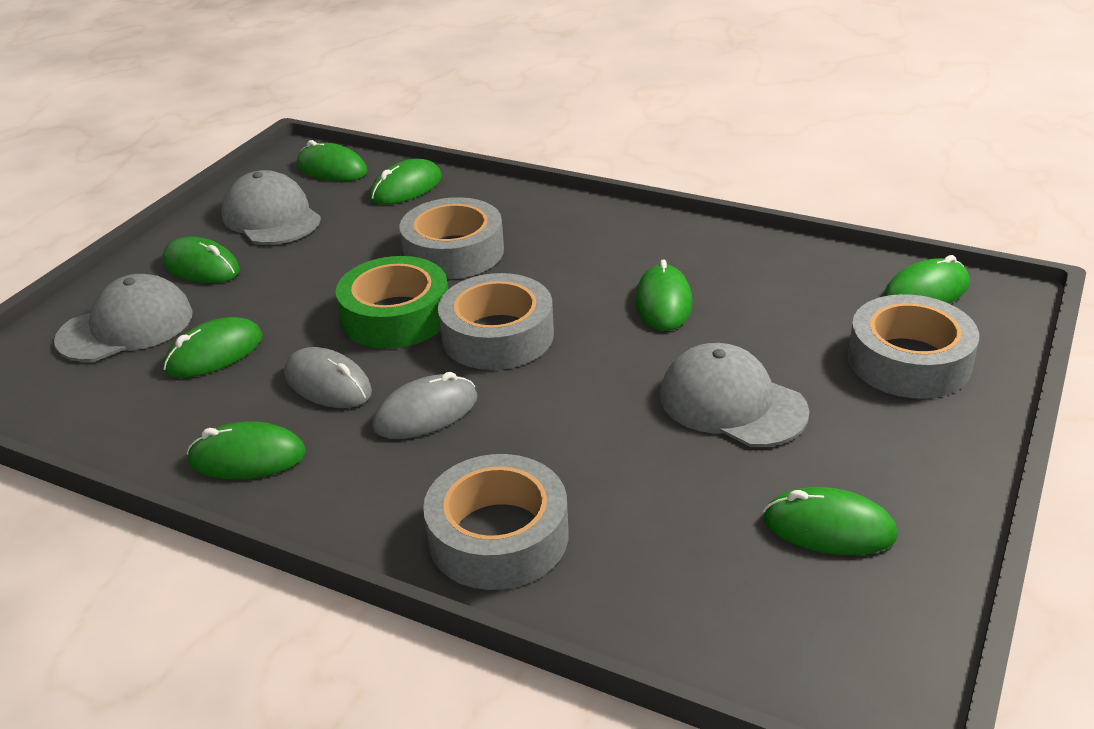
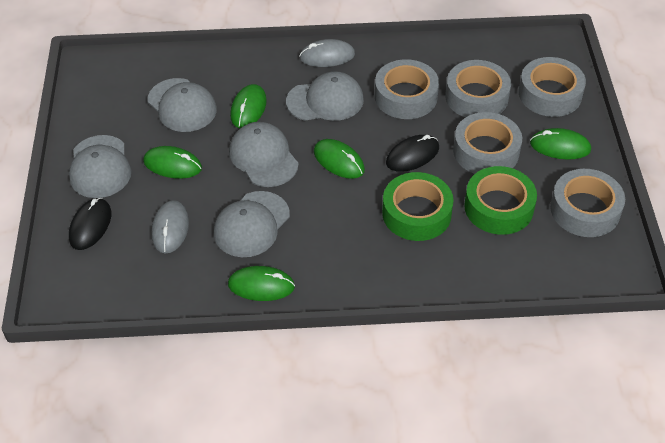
black mouse: 0 -> 2
green mouse: 8 -> 5
green tape: 1 -> 2
grey cap: 3 -> 5
grey tape: 4 -> 5

